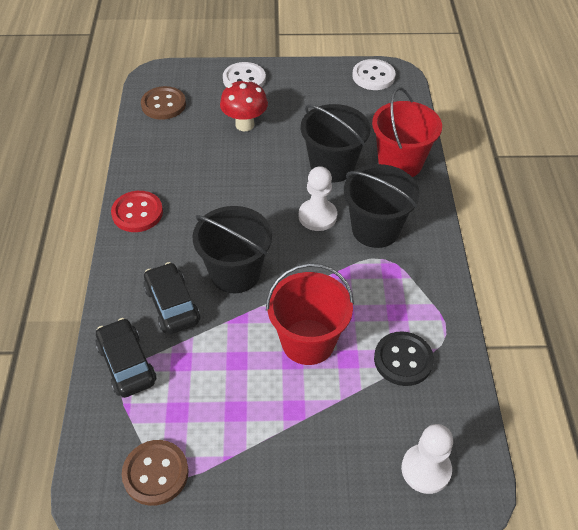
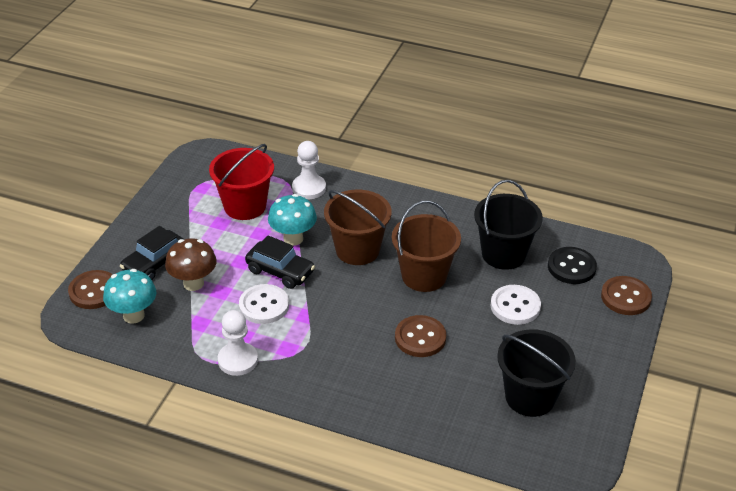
black bucket: 3 -> 2
brown bucket: 0 -> 2
brown button: 2 -> 3
brown mushroom: 0 -> 1
red bucket: 2 -> 1
red button: 1 -> 0
red mushroom: 1 -> 0
turquoise mushroom: 0 -> 2

